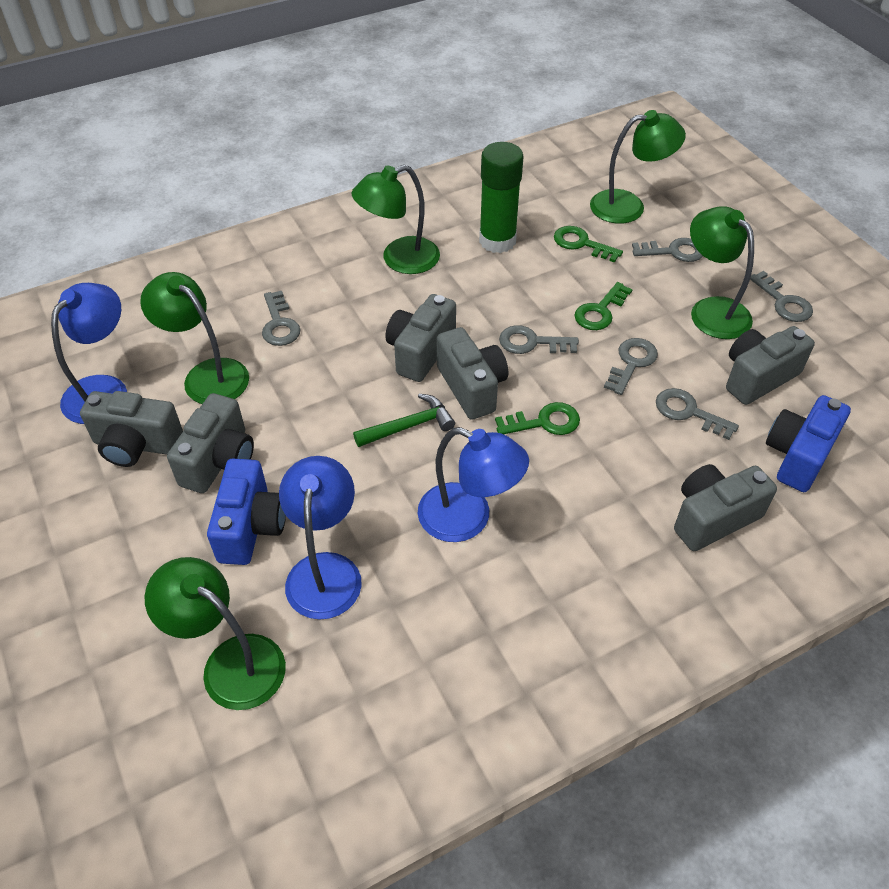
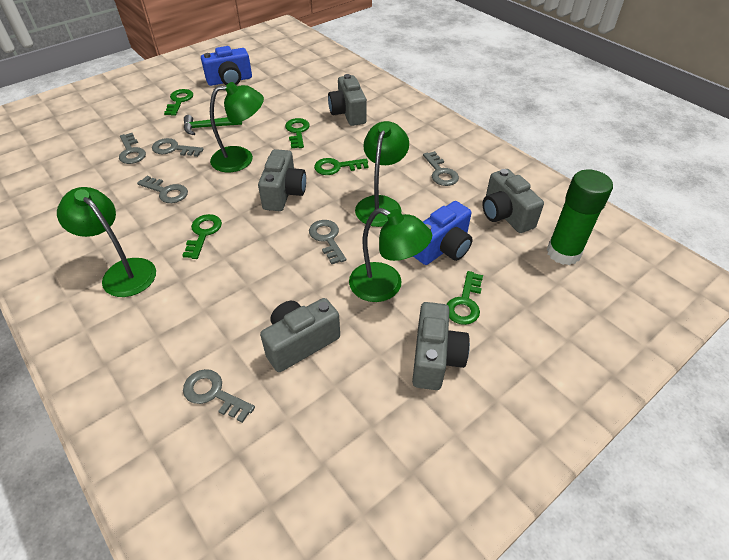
blue lamp: 3 -> 0
green key: 3 -> 5
green lamp: 5 -> 4
grey camera: 6 -> 5

